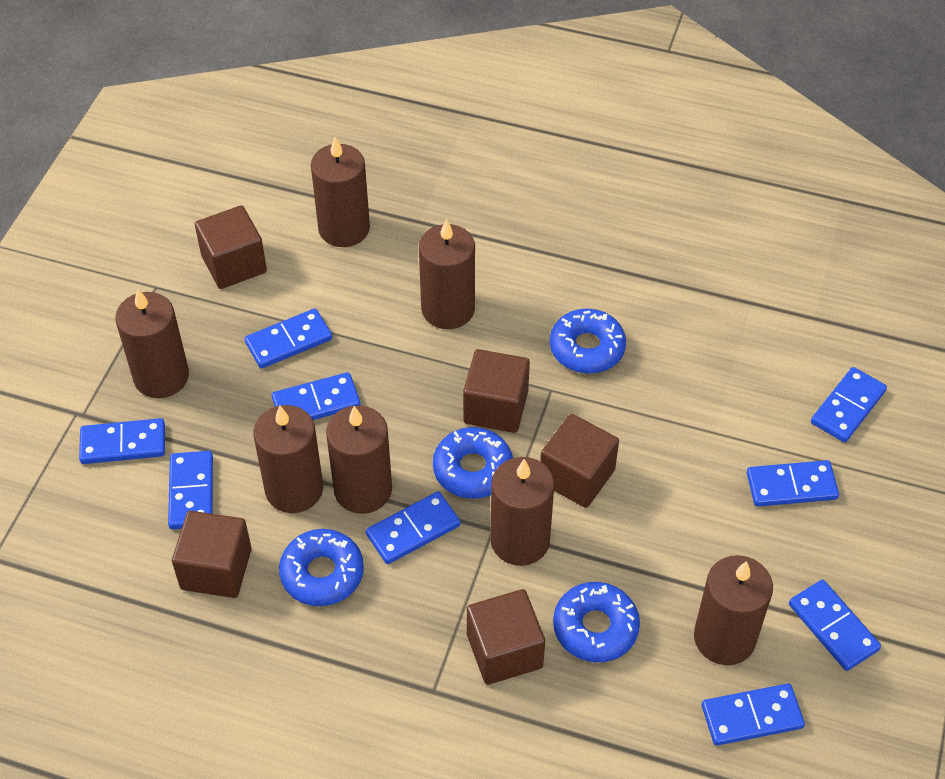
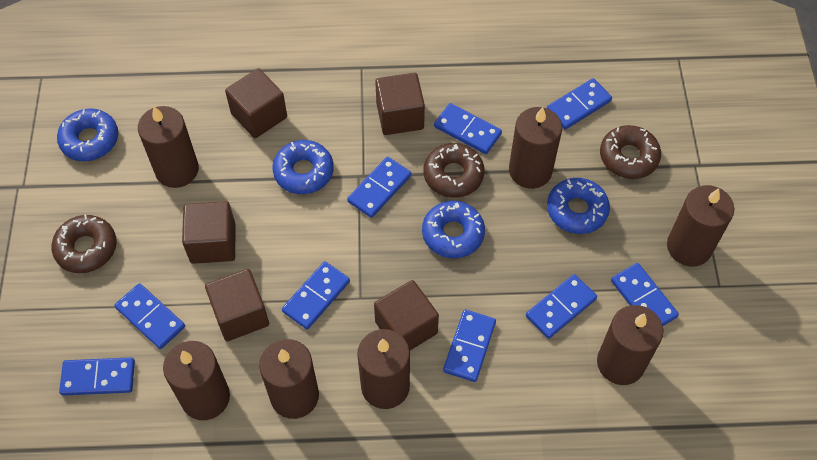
brown donut: 0 -> 3

